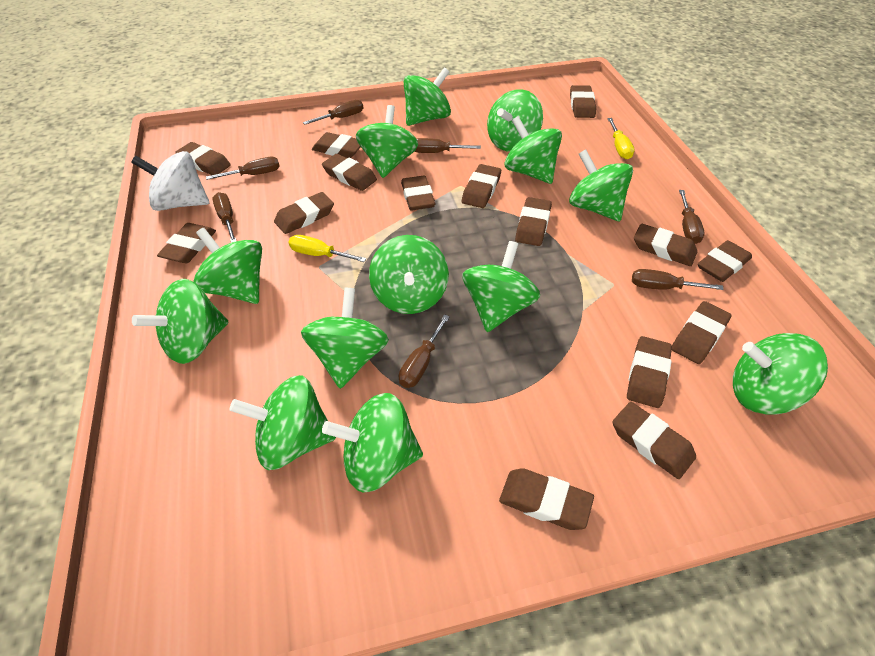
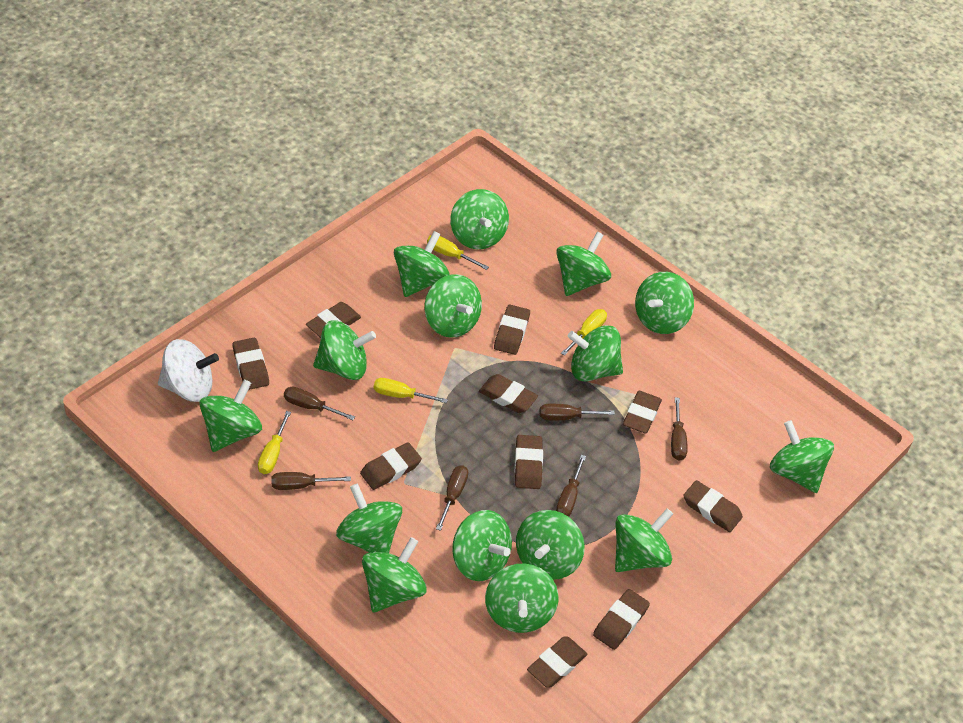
brown eraser: 15 -> 10
brown screwdriver: 7 -> 6
green spinning top: 13 -> 15
yellow screwdriver: 2 -> 4

